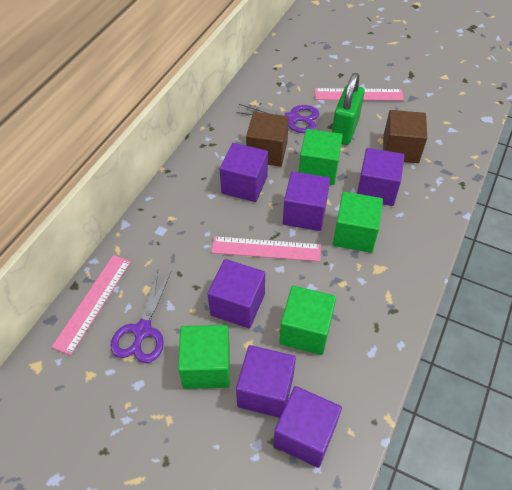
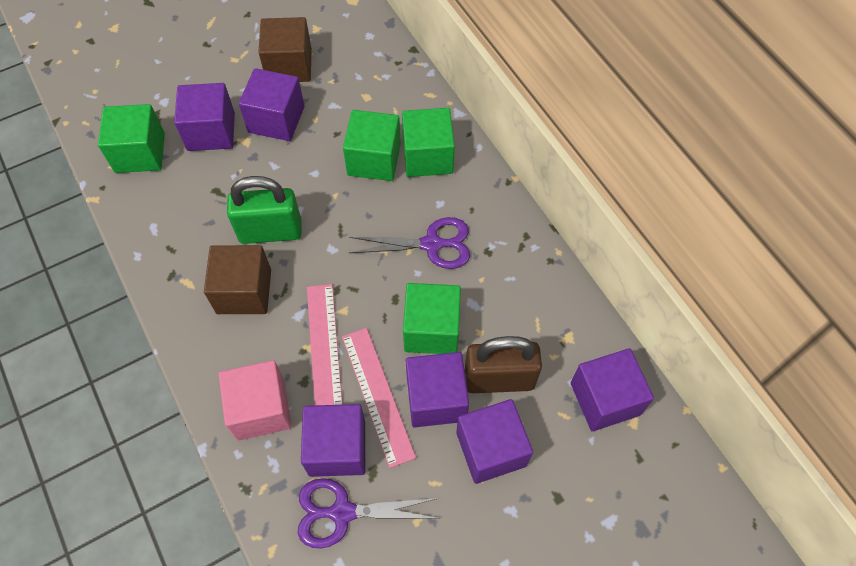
brown padlock: 0 -> 1
pink cube: 0 -> 1
pink ruler: 3 -> 2

